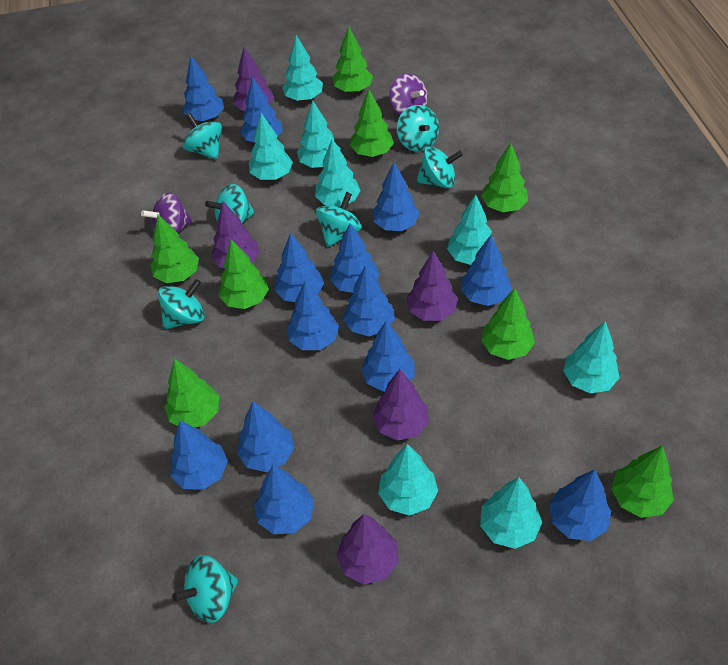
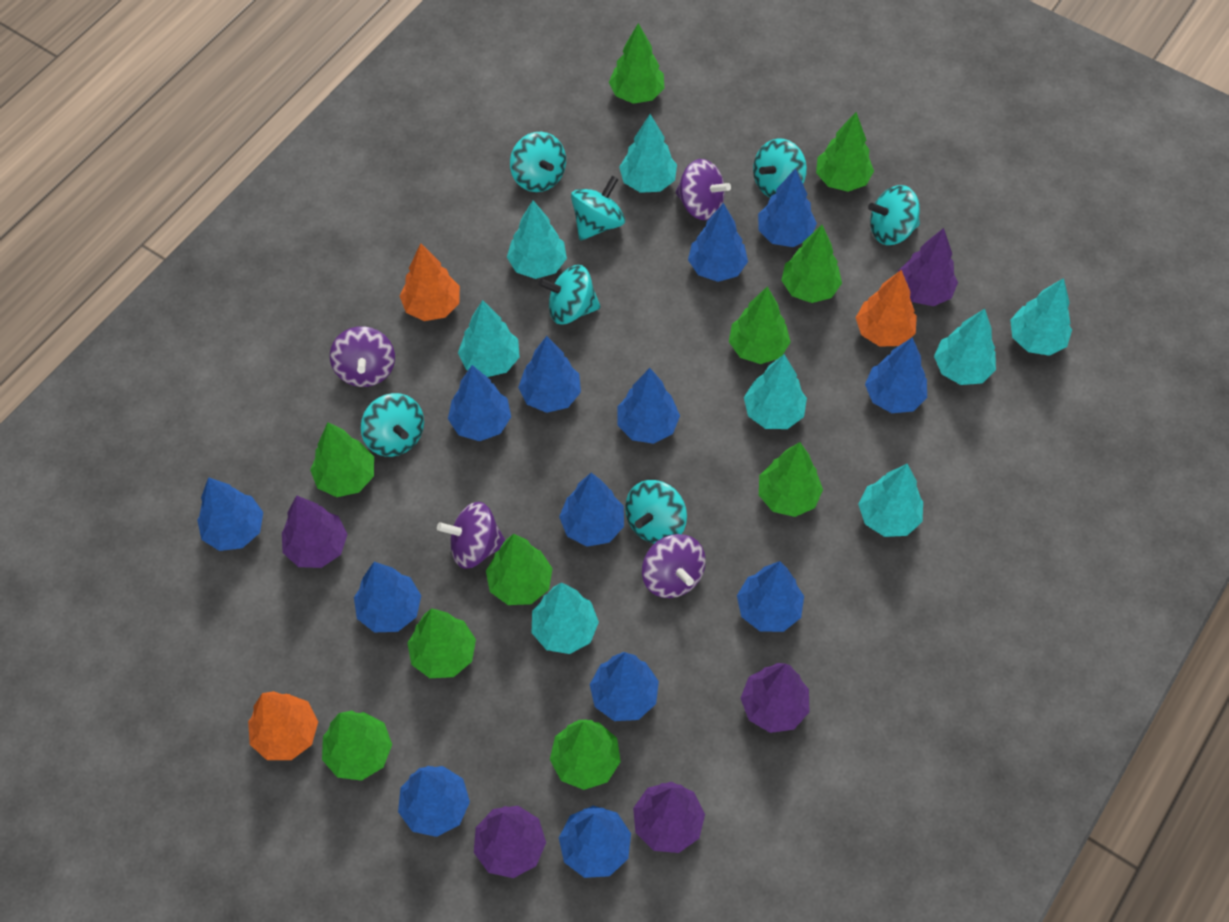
green tree: 8 -> 10
orange tree: 0 -> 3
purple spinning top: 2 -> 4

